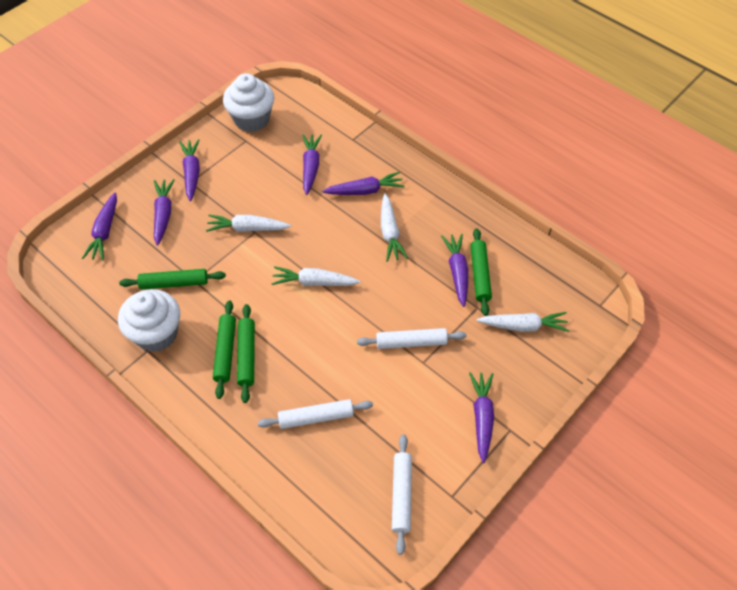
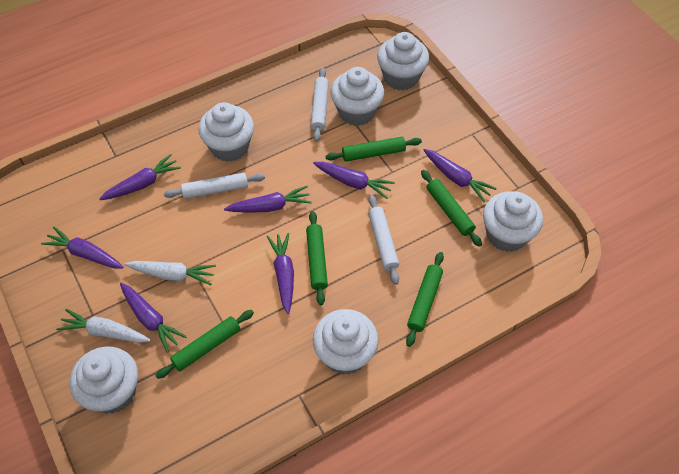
green rolling pin: 4 -> 5
white carrot: 4 -> 2
white cupcake: 2 -> 6

